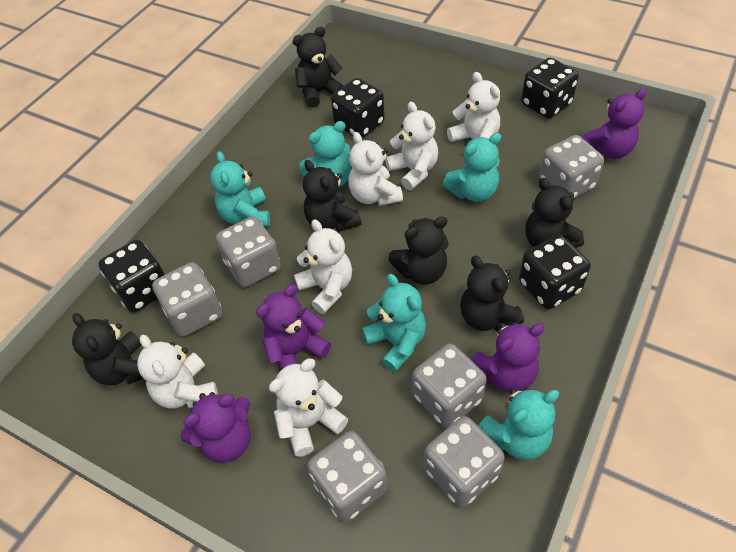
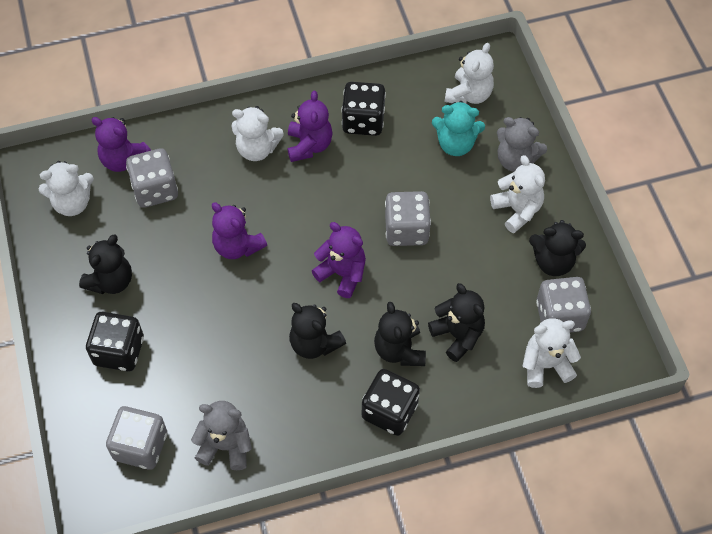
black dice: 4 -> 3
black teddy bear: 6 -> 5
grey dice: 6 -> 4
grey teddy bear: 0 -> 2
turquoise teddy bear: 5 -> 1
white teddy bear: 6 -> 5

